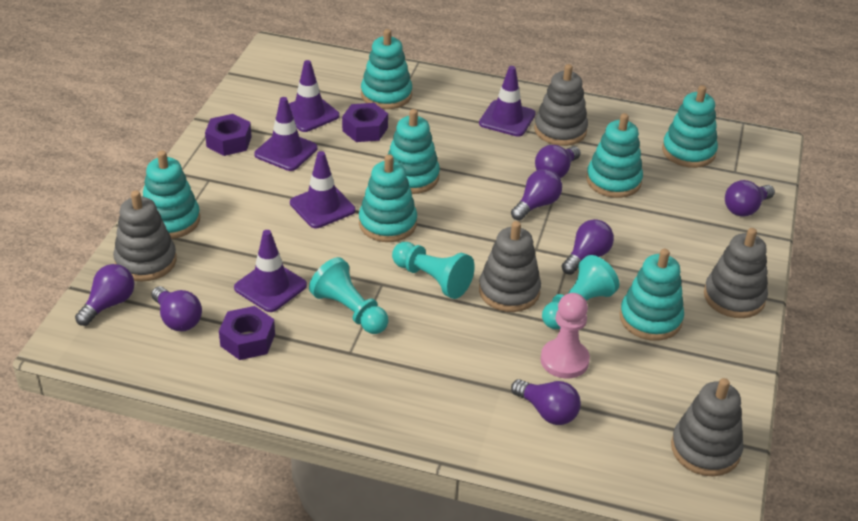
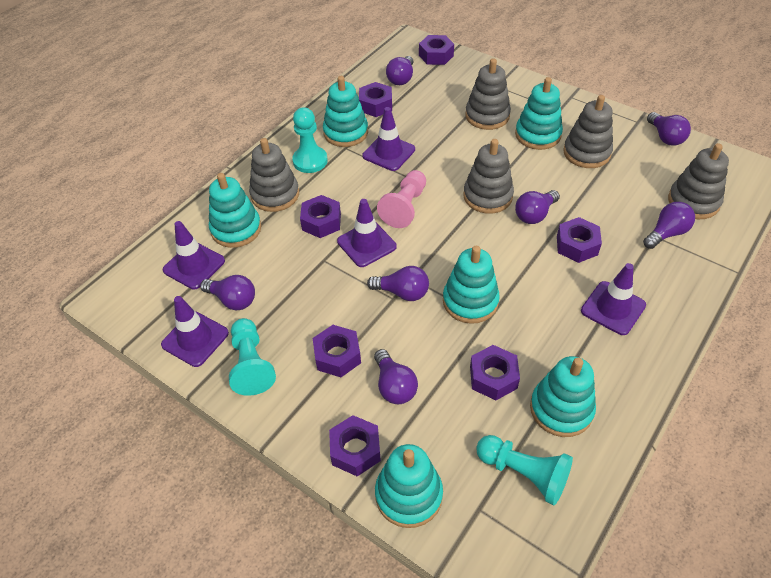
purple nut: 3 -> 7
turquoise stacking toy: 7 -> 6

